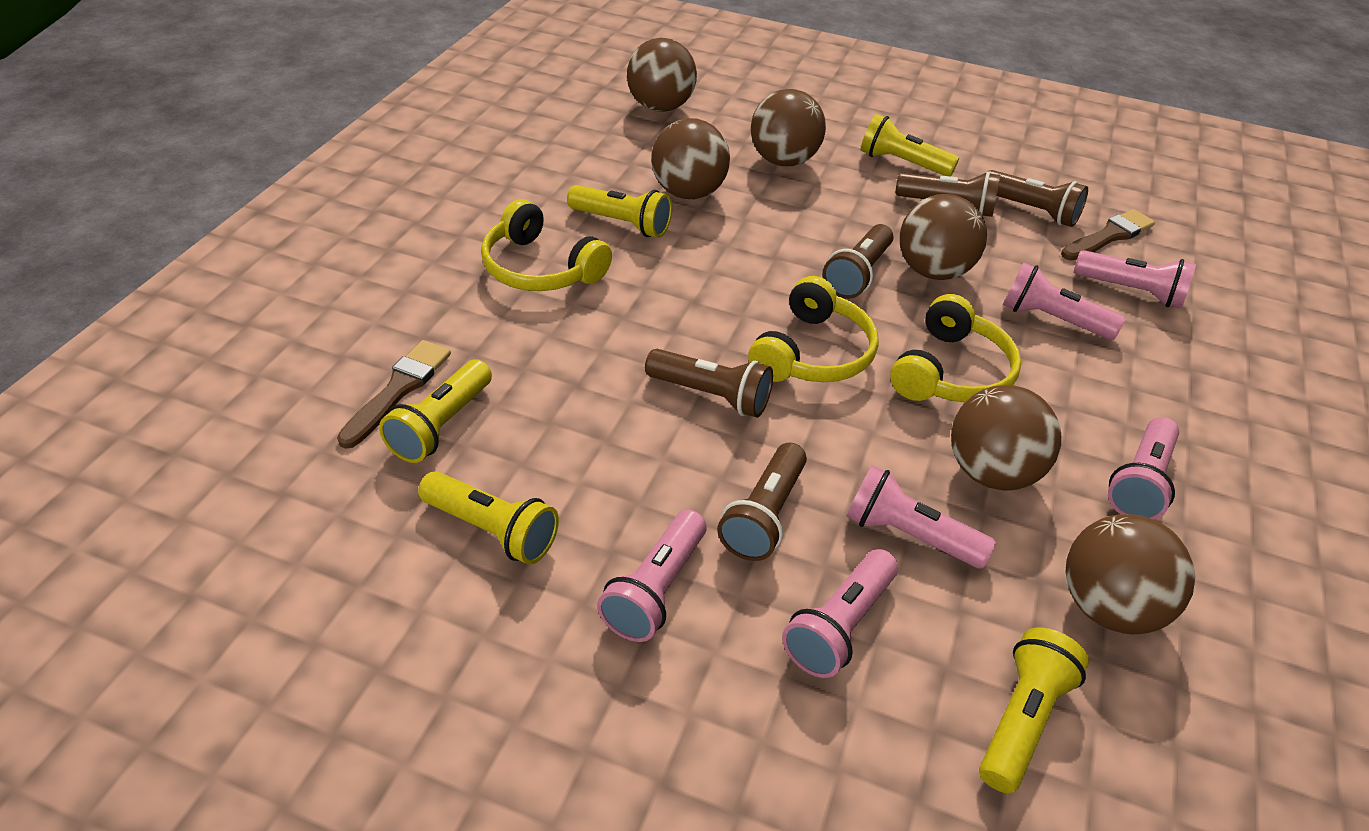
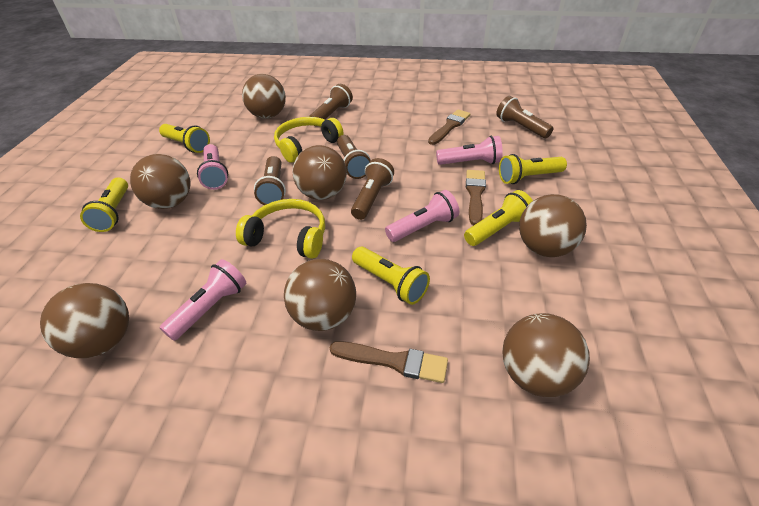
brown ball: 6 -> 7
brown brush: 2 -> 3
pink flashlight: 6 -> 4
yellow headphones: 3 -> 2

